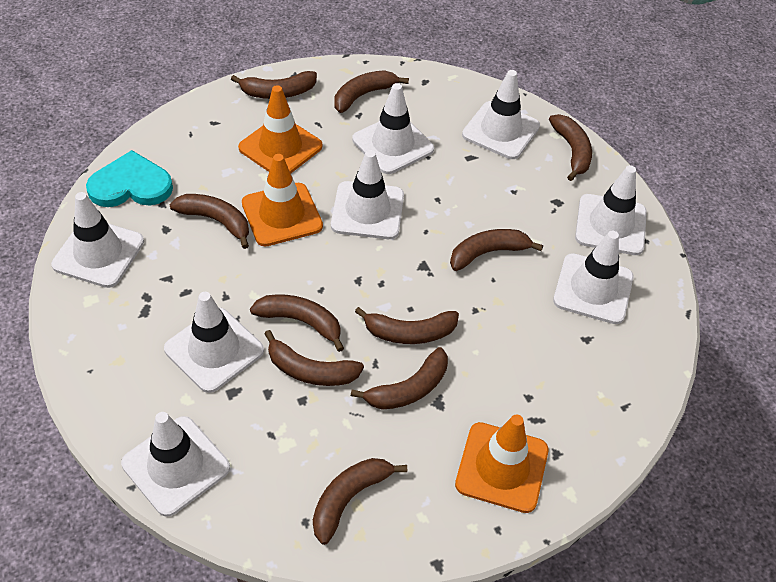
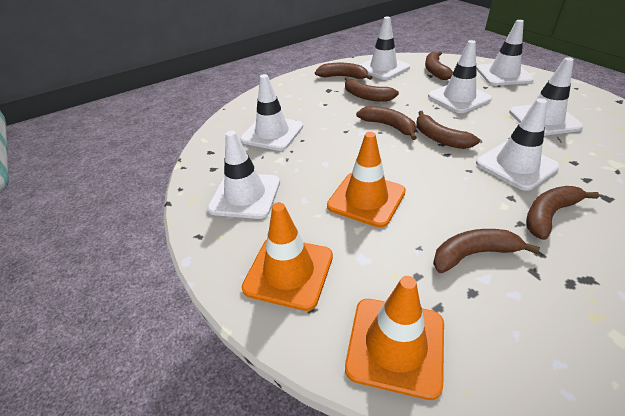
brown banana: 10 -> 7
turquoise heart: 1 -> 0
white traffic cone: 8 -> 7

